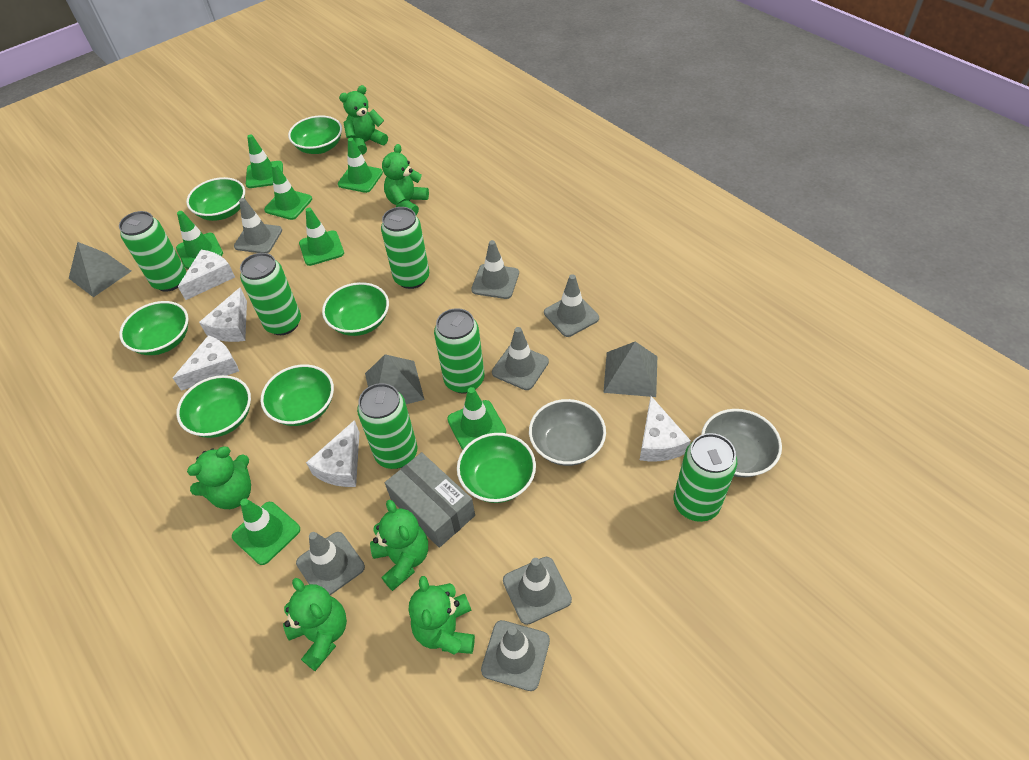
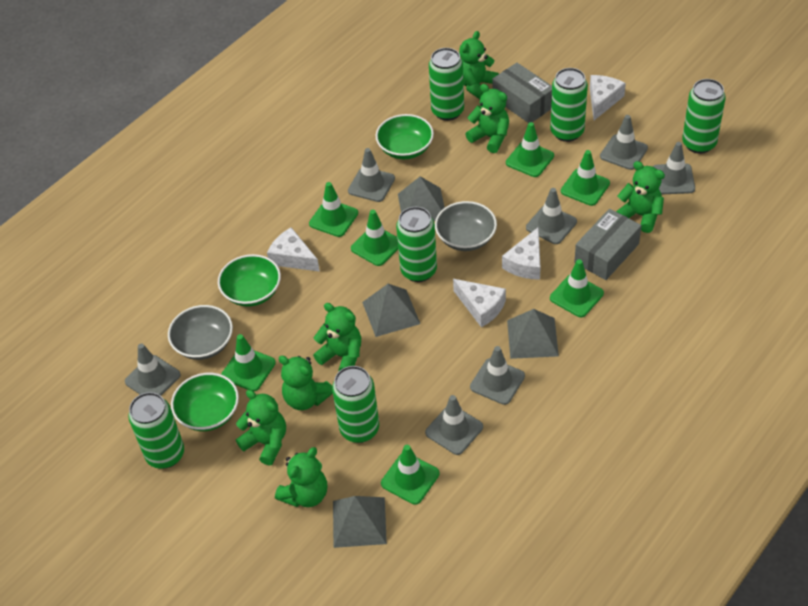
green bowl: 7 -> 3
green teddy bear: 6 -> 7
grey box: 1 -> 2
grey pyramid: 3 -> 4
white cheese: 5 -> 4

